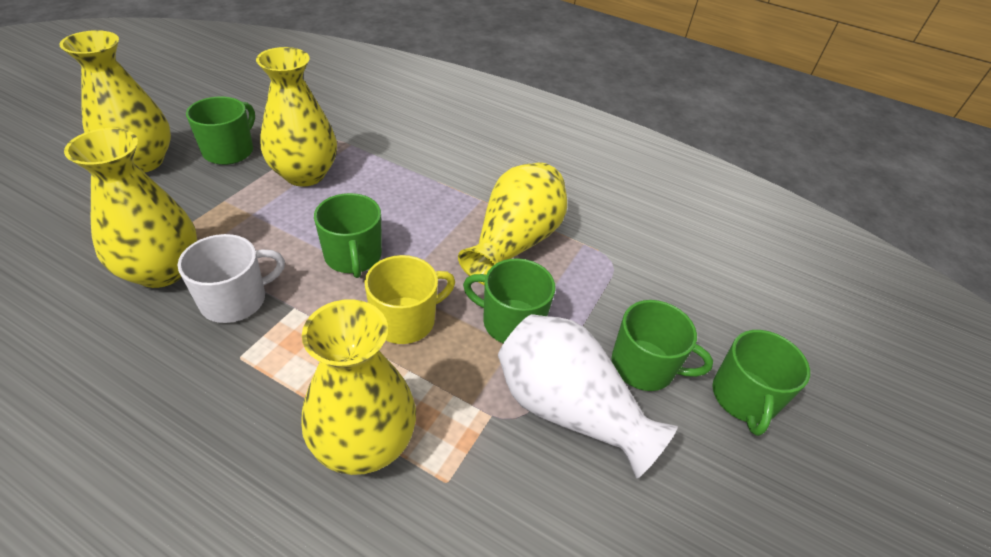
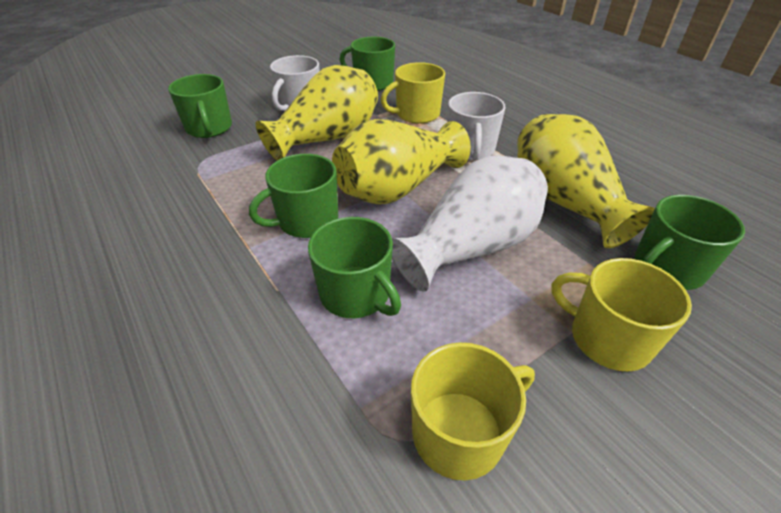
white mug: 1 -> 2
yellow mug: 1 -> 3
yellow vase: 5 -> 3

